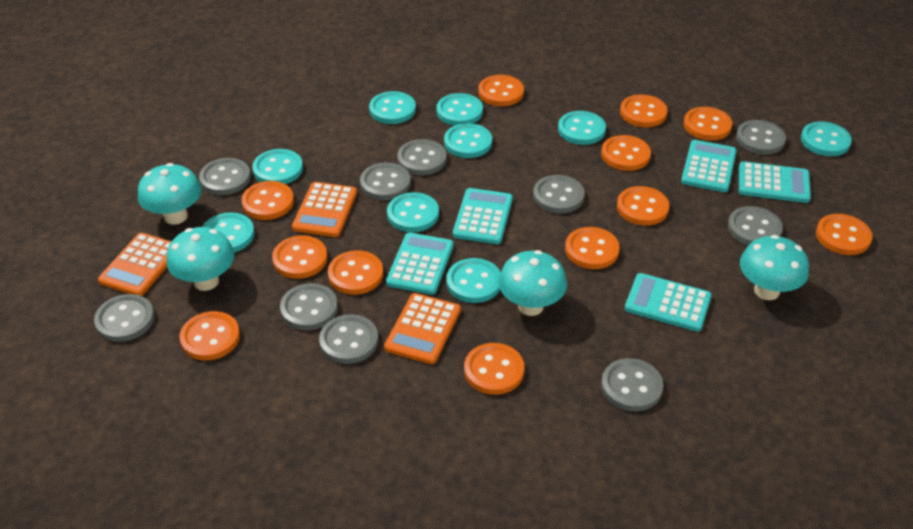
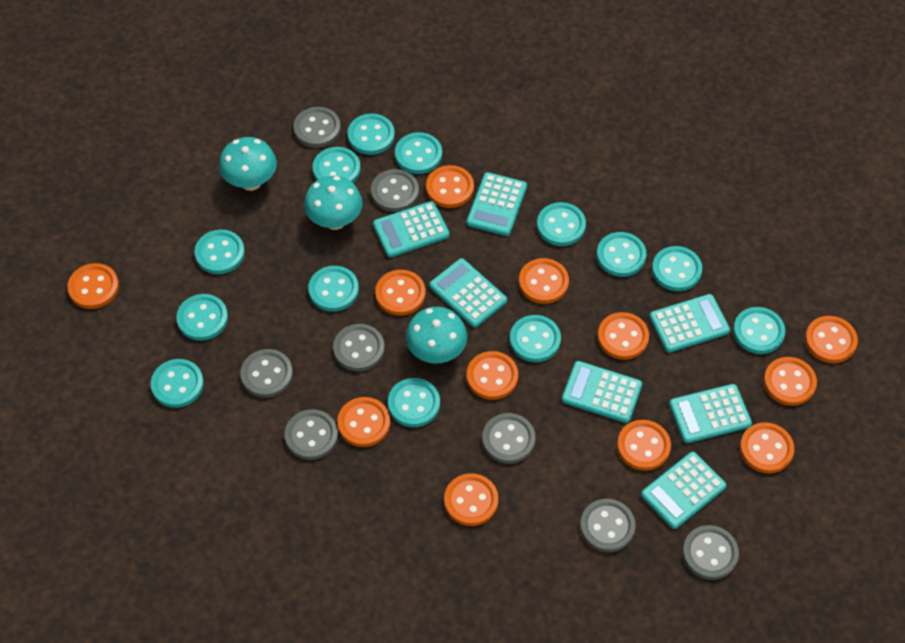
grey button: 10 -> 8
orange calculator: 3 -> 0
turquoise button: 9 -> 13
turquoise calculator: 5 -> 7
turquoise mushroom: 4 -> 3

